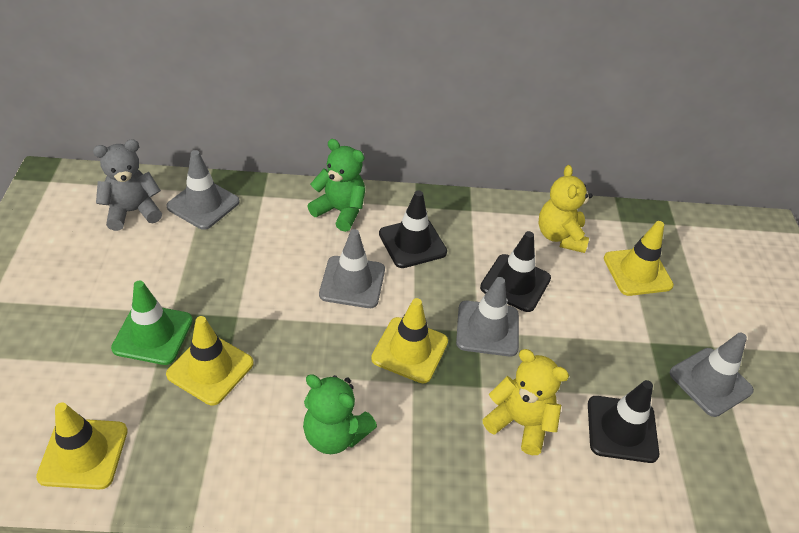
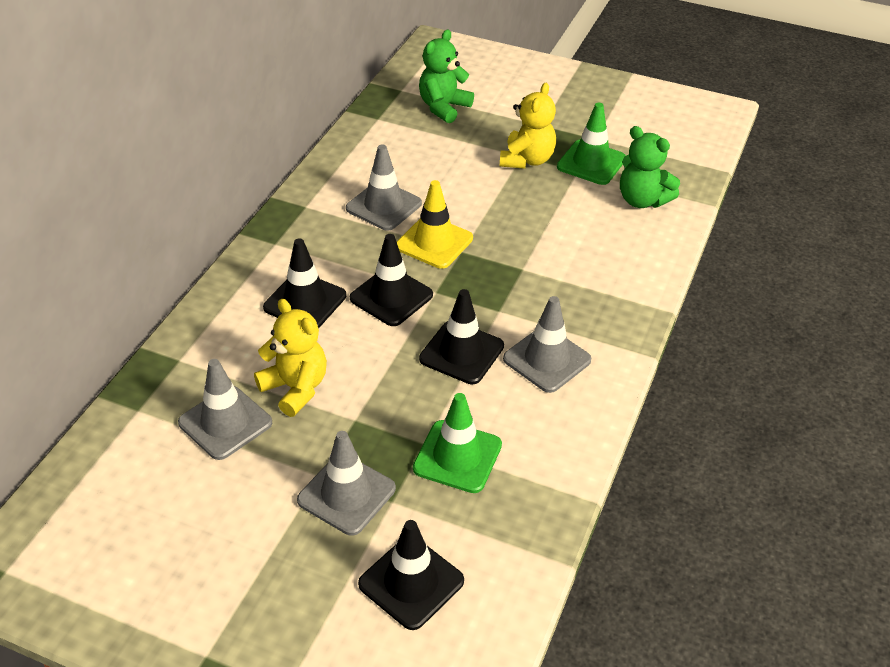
black traffic cone: 3 -> 4
green traffic cone: 1 -> 2
grey teddy bear: 1 -> 0
yellow traffic cone: 4 -> 1

